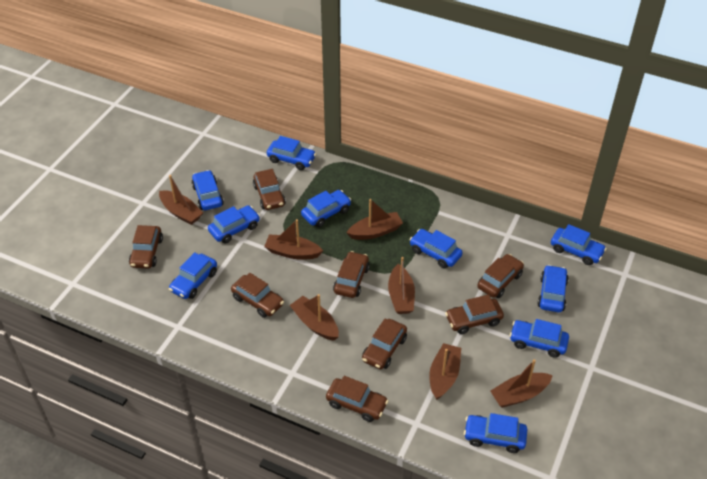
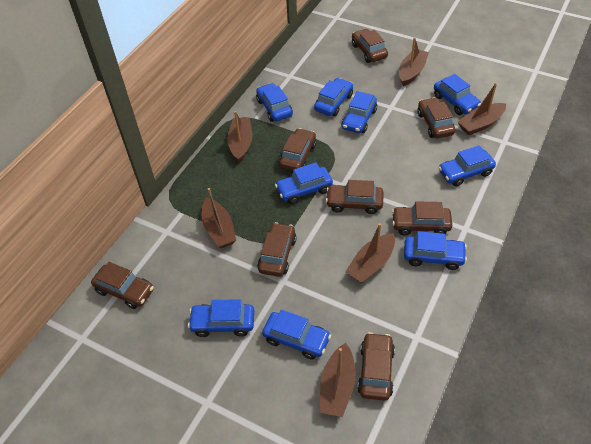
blue car: 10 -> 9
brown boat: 7 -> 6

